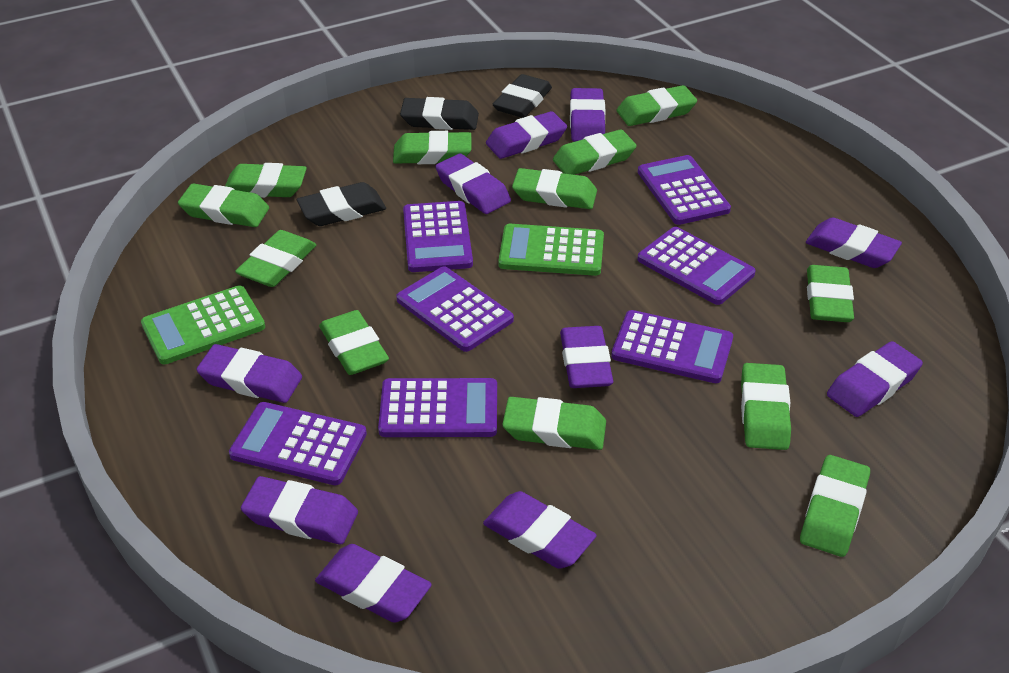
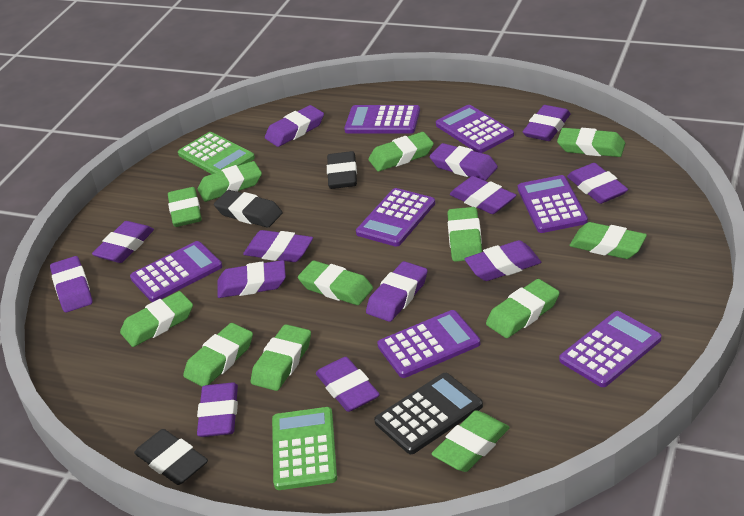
black calculator: 0 -> 1
purple eraser: 10 -> 13

